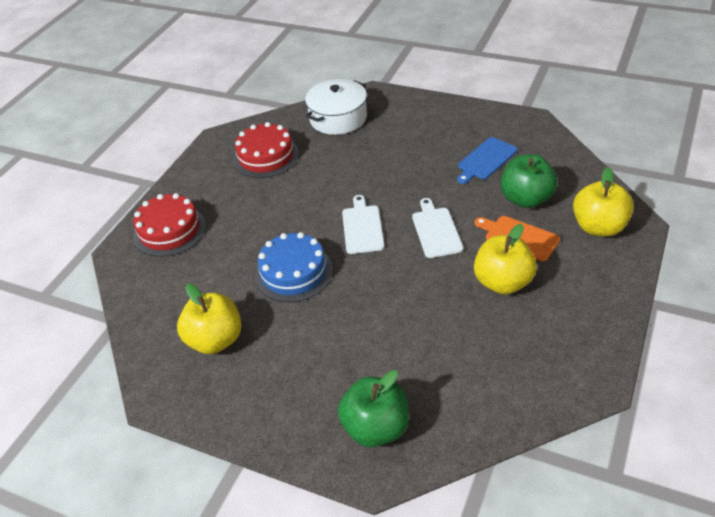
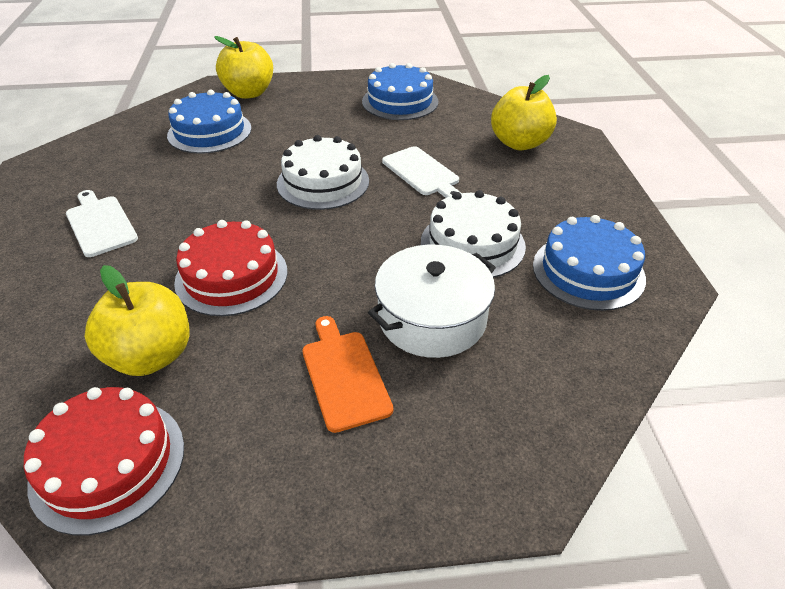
blue cake: 1 -> 3
blue cutting board: 1 -> 0
green apple: 2 -> 0
white cake: 0 -> 2

